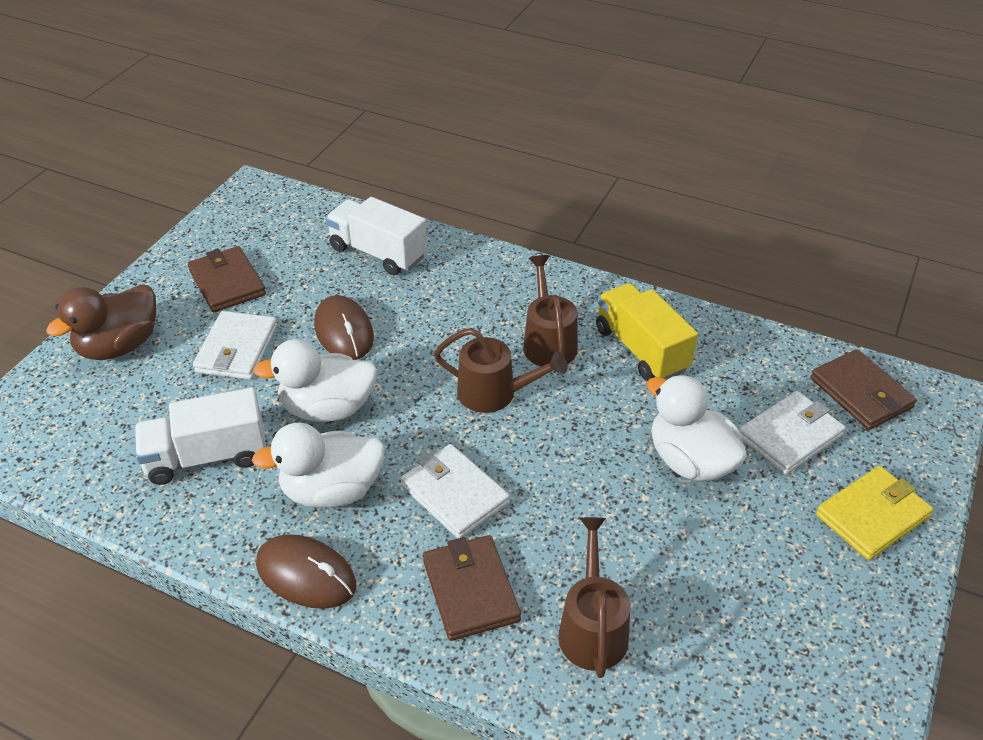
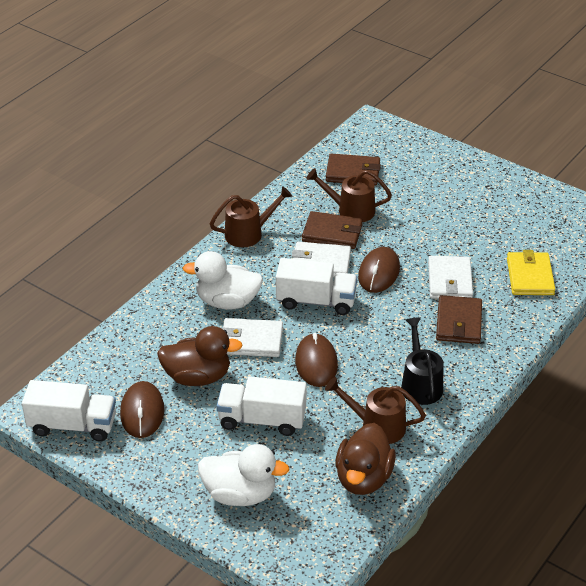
black watering can: 0 -> 1
brown duck: 1 -> 2
brown mouse: 2 -> 3
white duck: 3 -> 2
white truck: 2 -> 3
yellow truck: 1 -> 0

